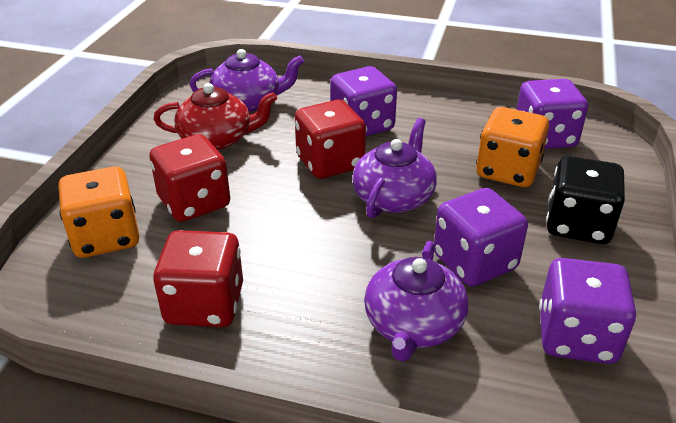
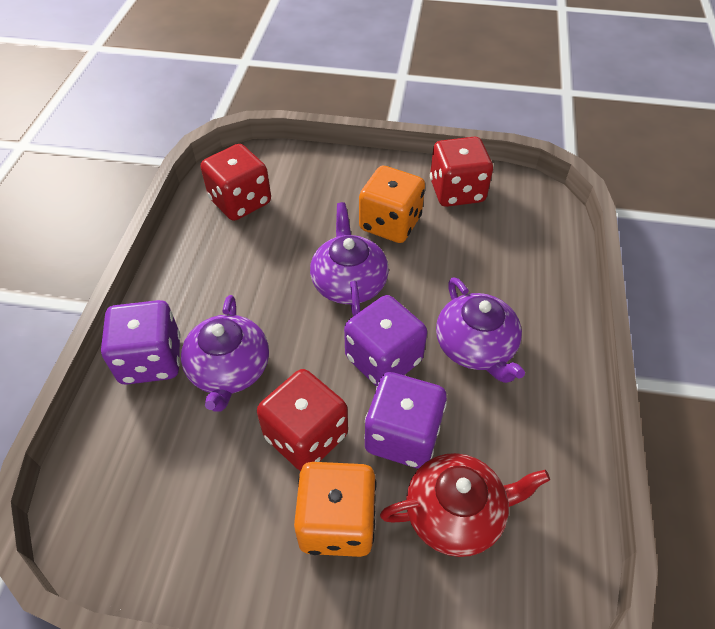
black dice: 1 -> 0
purple dice: 4 -> 3

